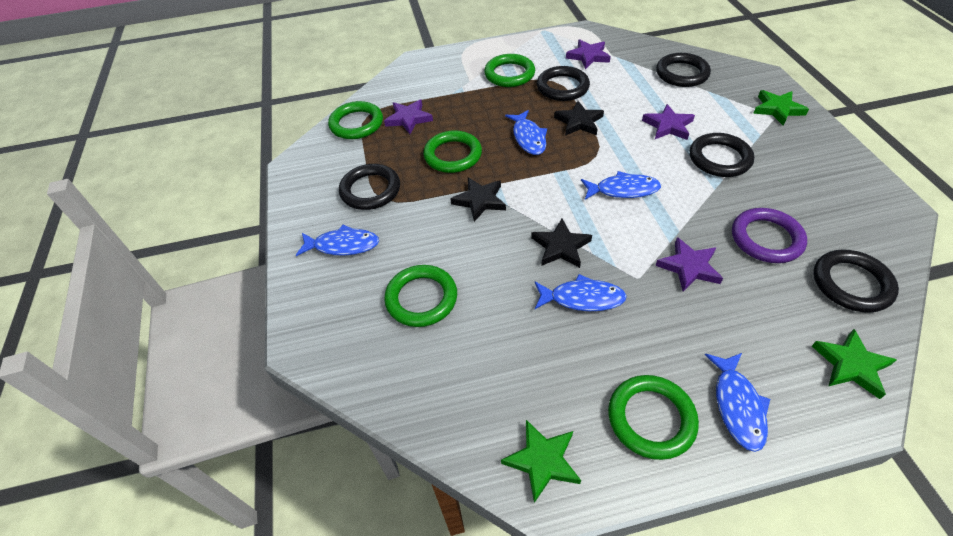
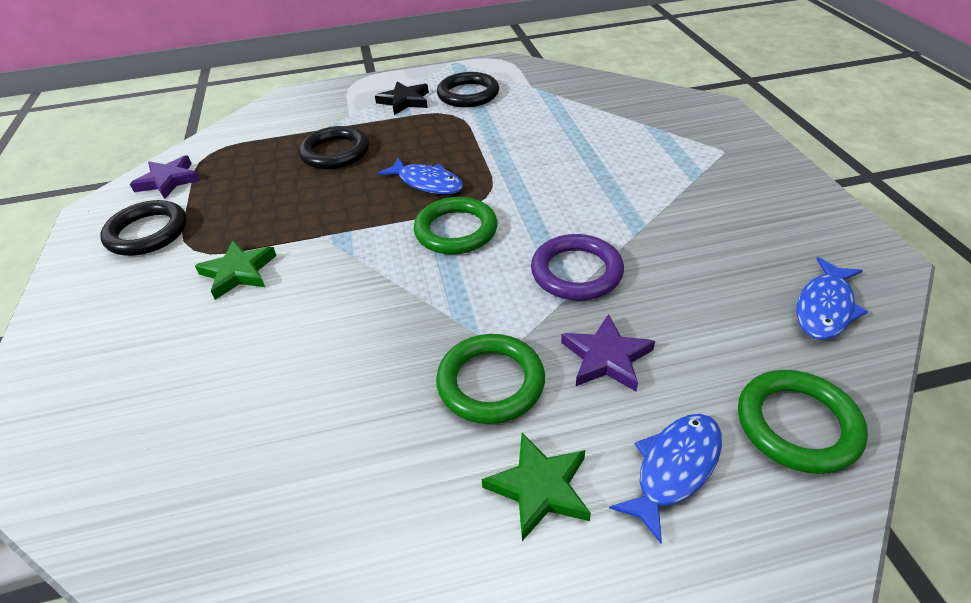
black ring: 5 -> 3
black star: 3 -> 1
blue fish: 5 -> 3
green ring: 5 -> 3
green star: 3 -> 2
purple star: 4 -> 2

